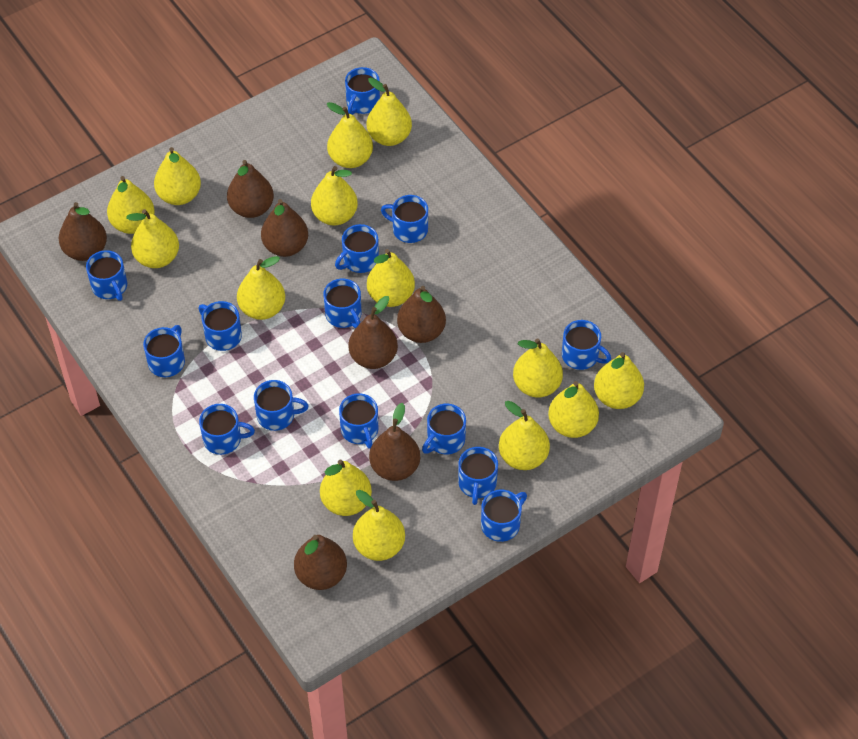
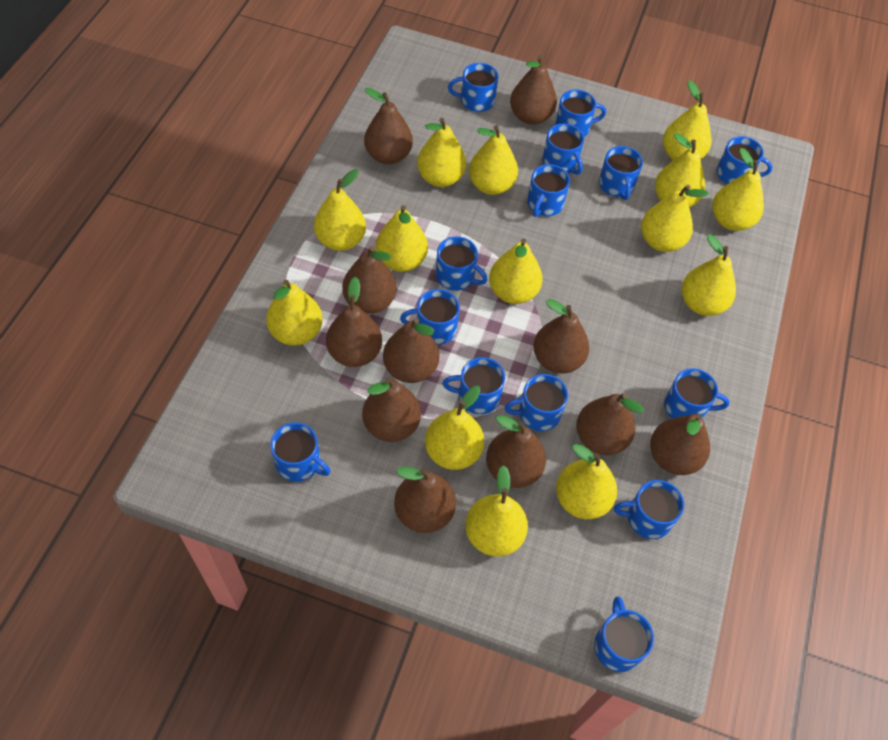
brown pear: 7 -> 11

